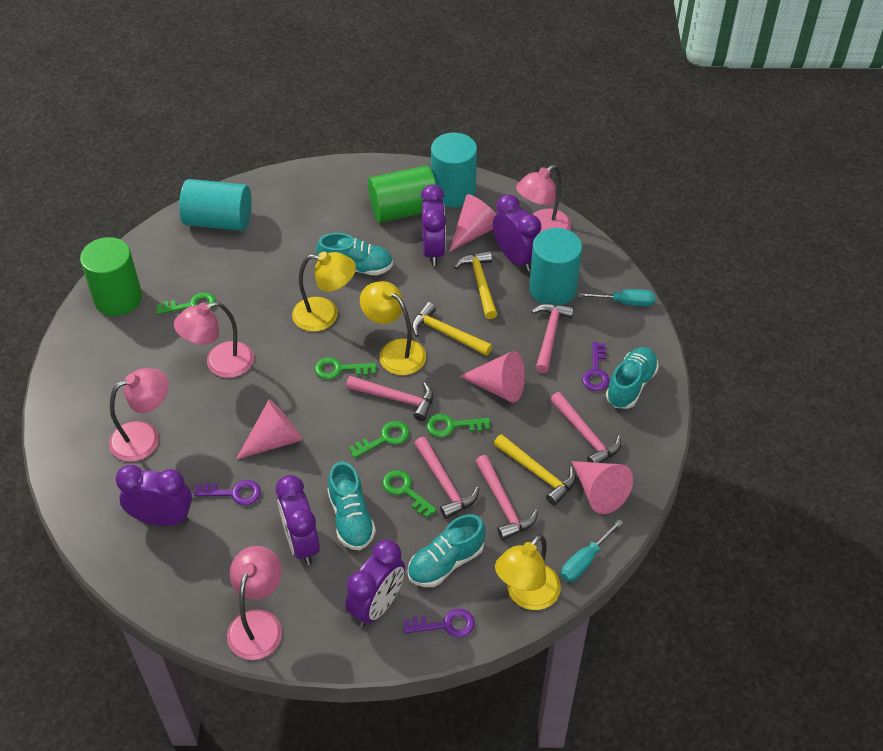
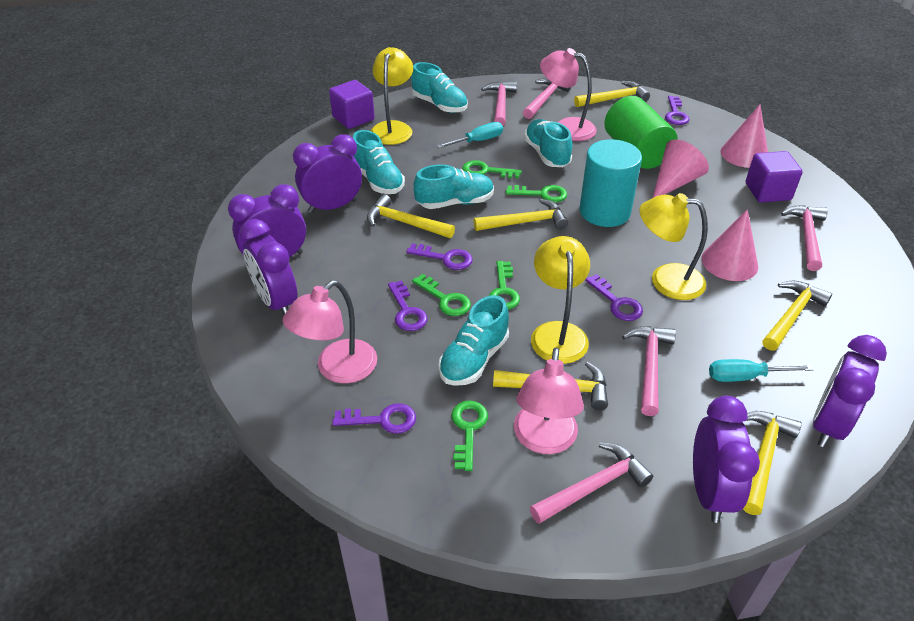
green cylinder: 2 -> 1
pink cone: 4 -> 3
pink lamp: 4 -> 3
purple cube: 0 -> 2
purple key: 3 -> 5
turquoise cylinder: 3 -> 1
turquoise shoe: 4 -> 5
yellow hammer: 3 -> 6

